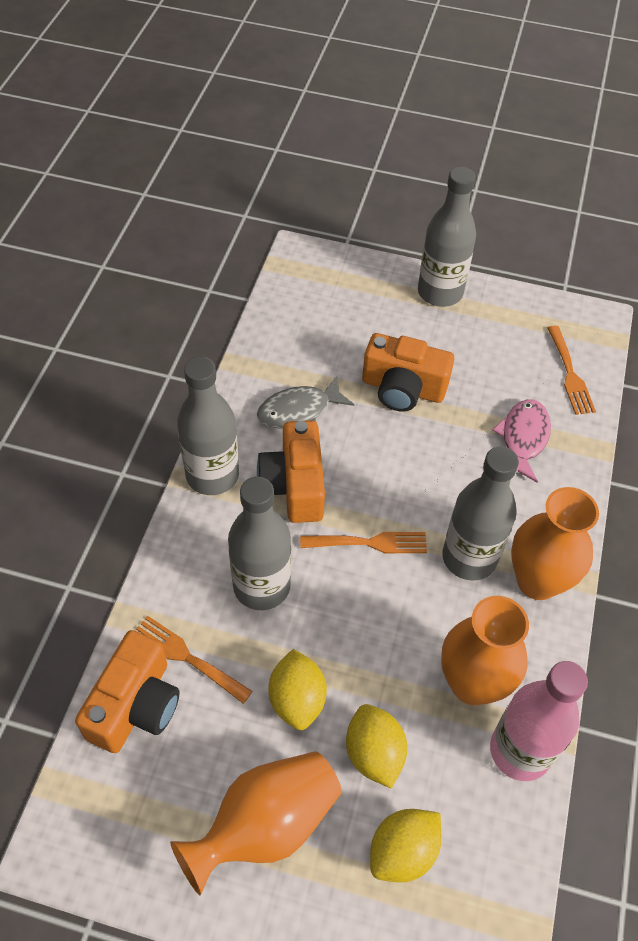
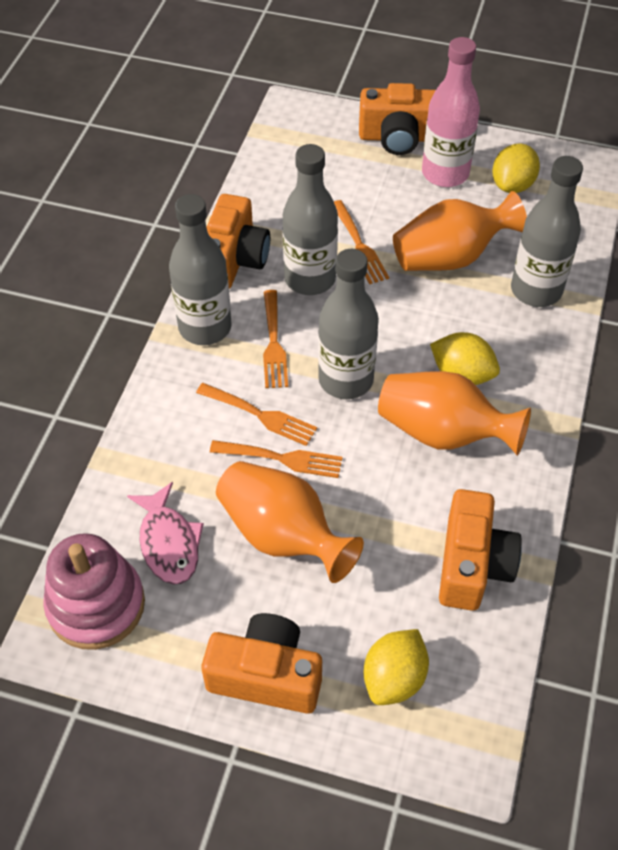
grey fish: 1 -> 0
orange camera: 3 -> 4
orange fork: 3 -> 4
pink stacking toy: 0 -> 1

